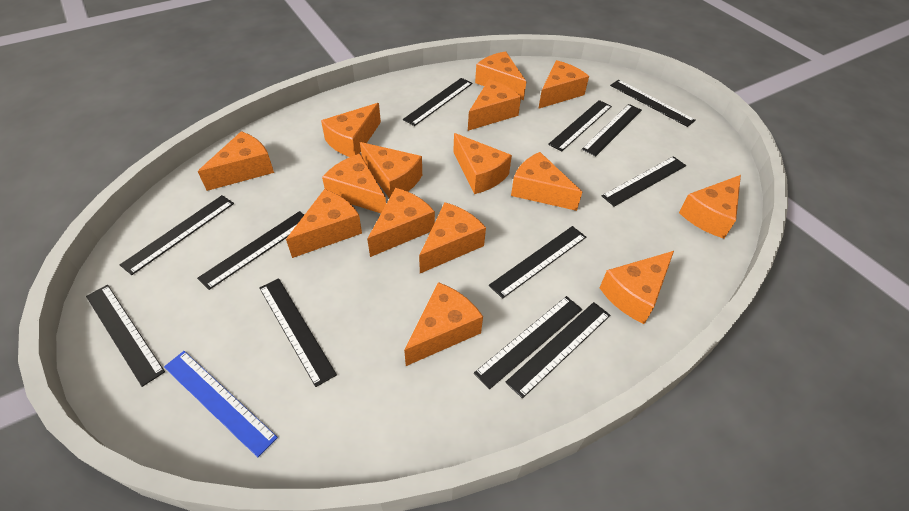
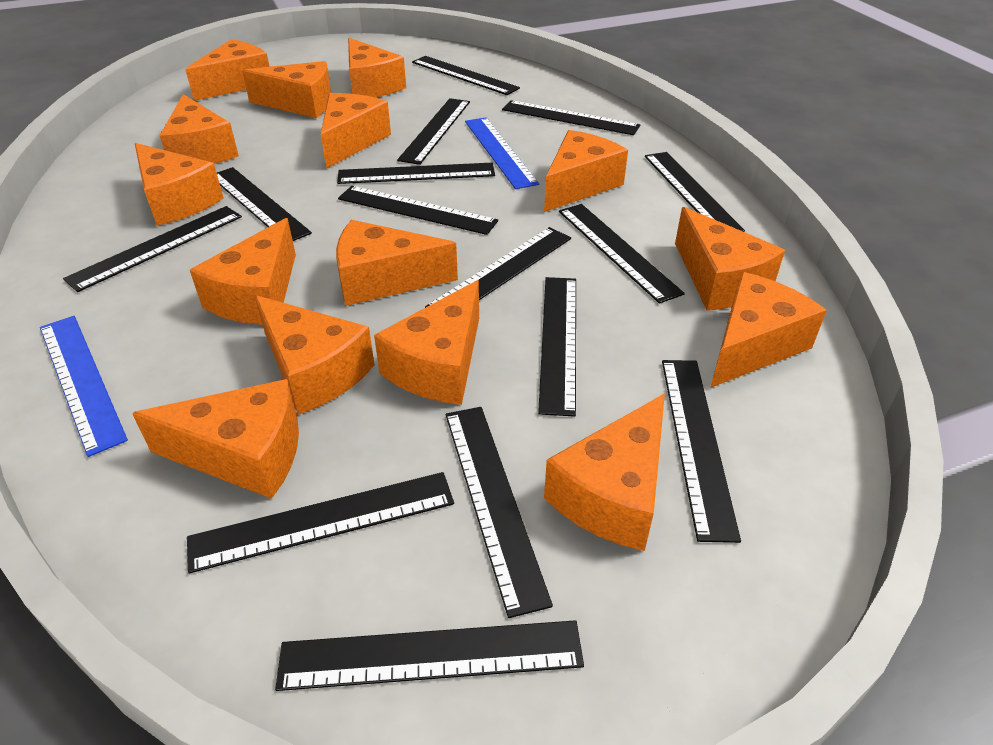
black ruler: 12 -> 15
blue ruler: 1 -> 2

